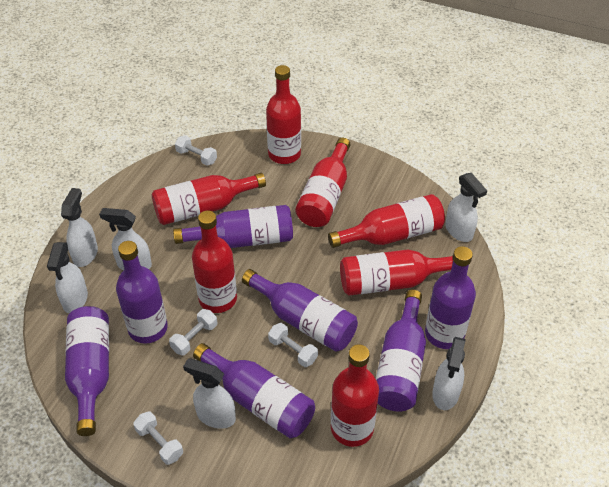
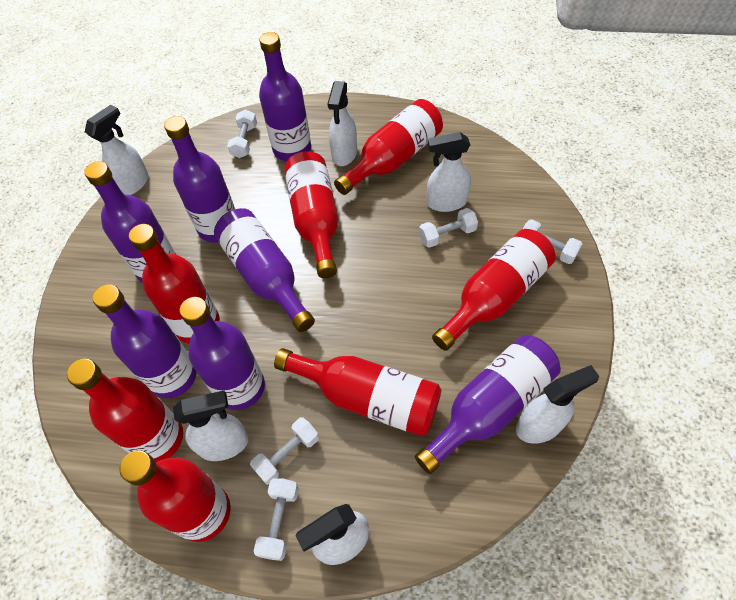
white dumbbell: 4 -> 5

